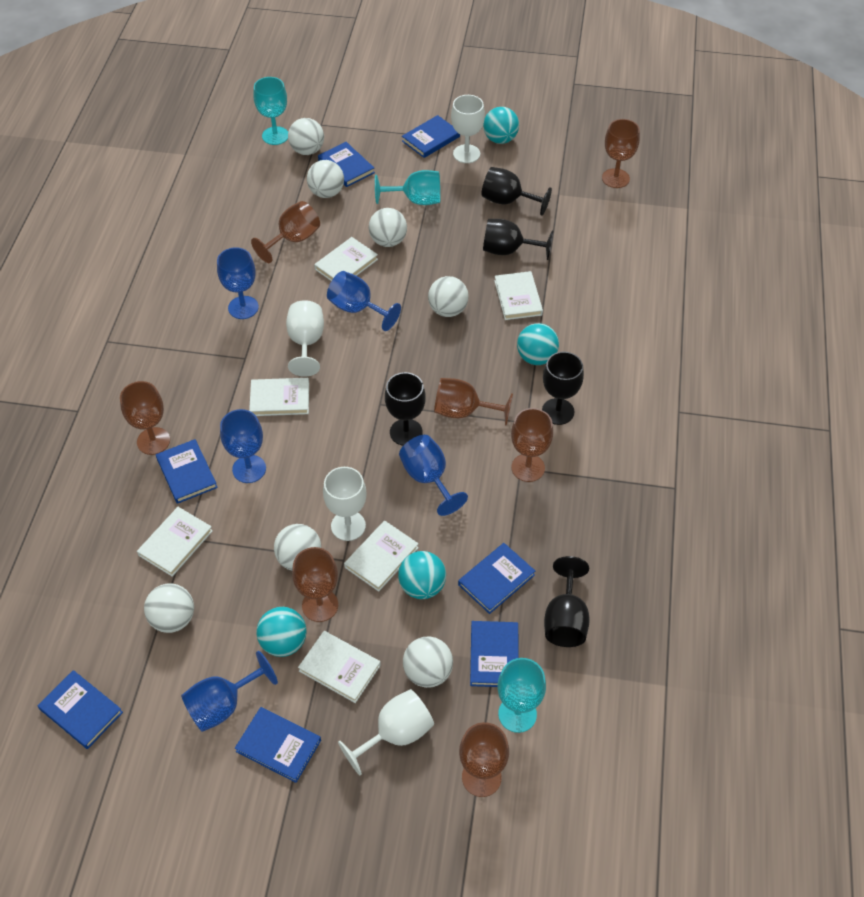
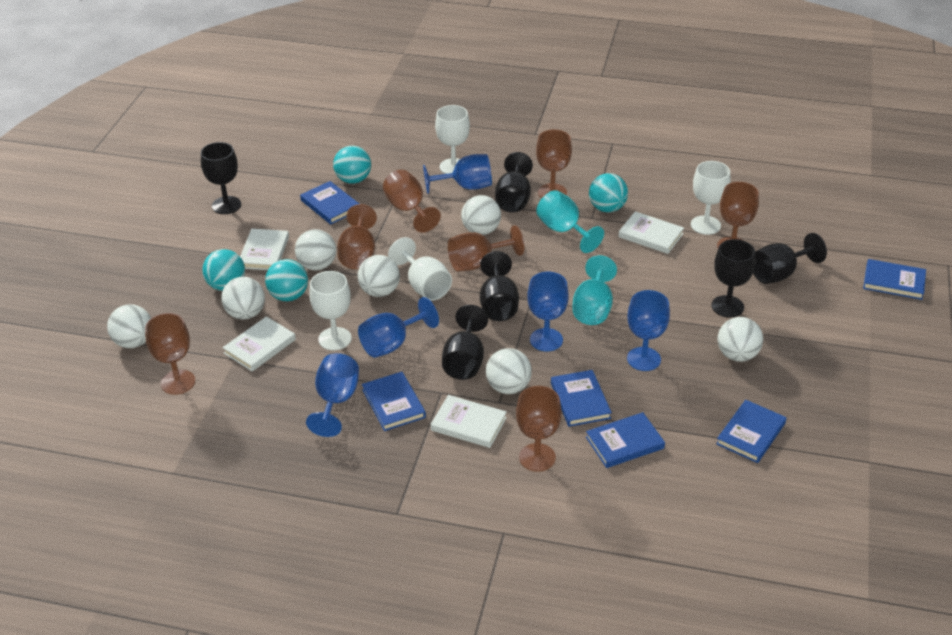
black goblet: 5 -> 6
blue book: 7 -> 6
turquoise goblet: 3 -> 2
white book: 6 -> 4

